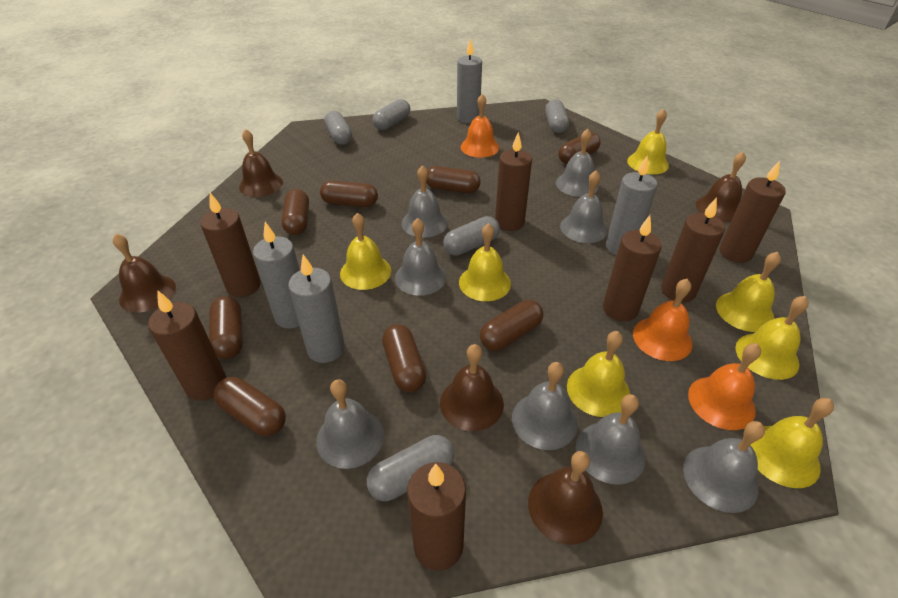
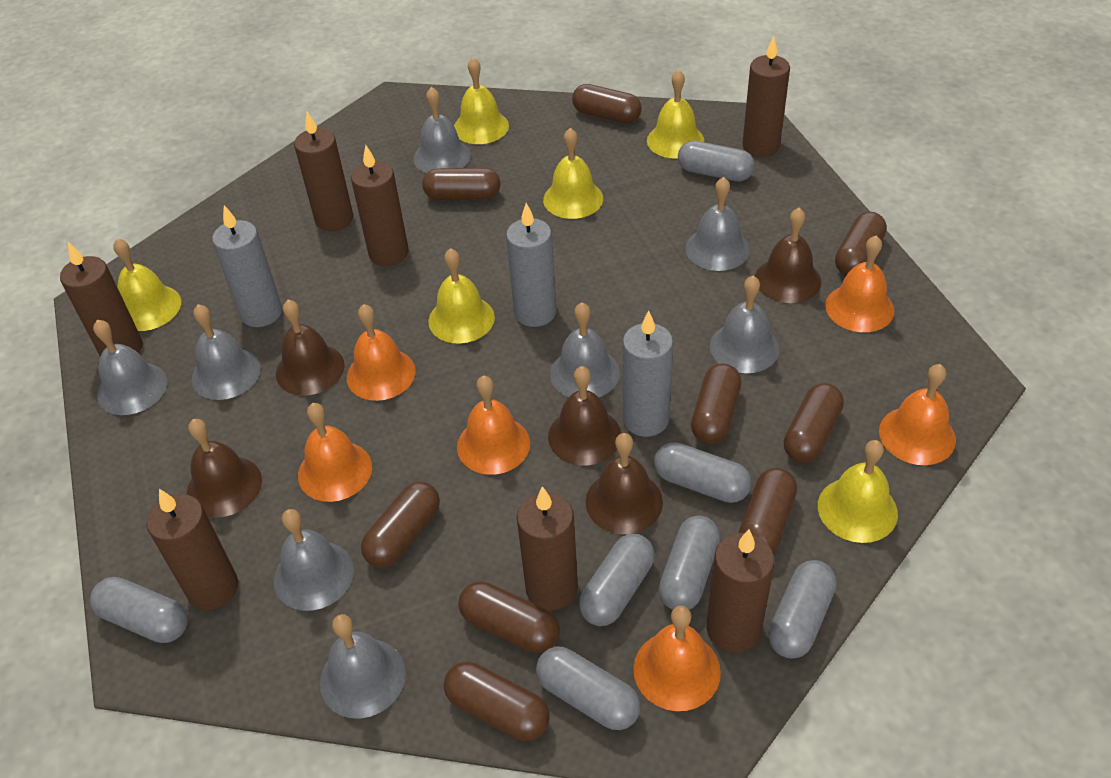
brown capsule: 8 -> 9
grey candle: 4 -> 3
grey capsule: 5 -> 7
orange bell: 3 -> 6
yellow bell: 7 -> 6

